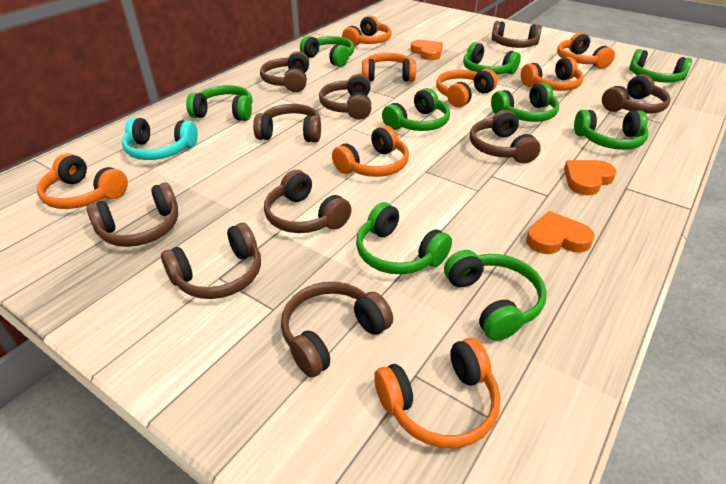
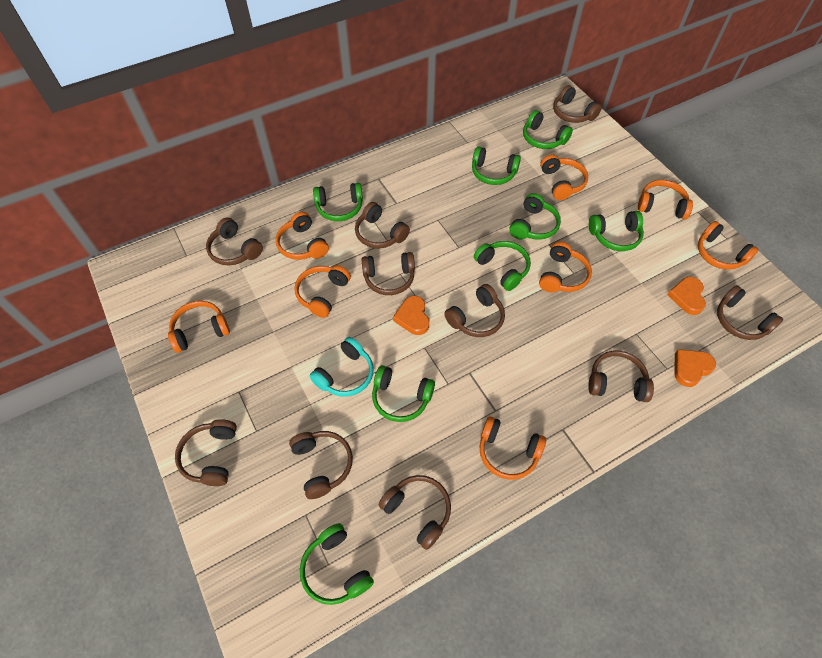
green headphones: 9 -> 8

